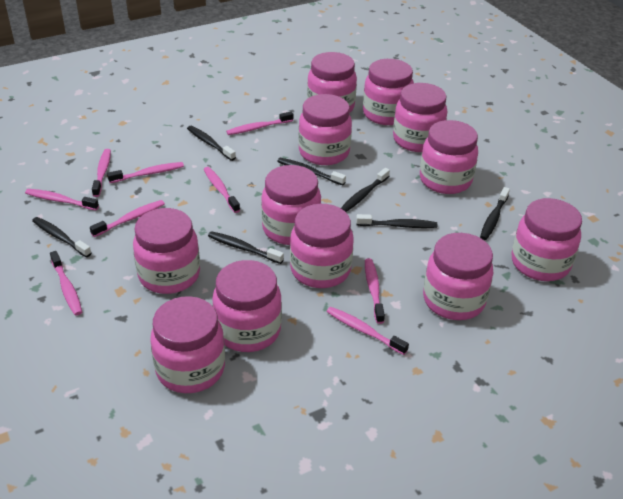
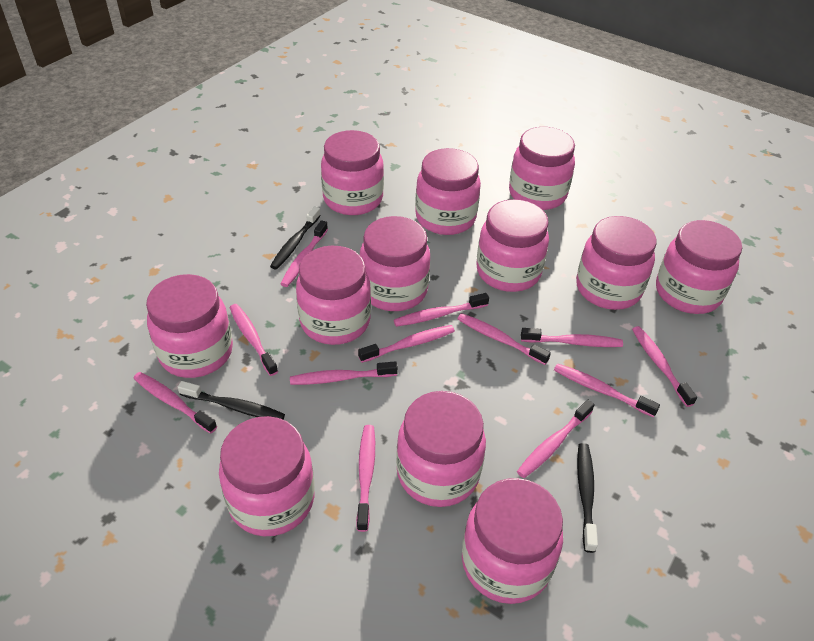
black toothbrush: 7 -> 3
pink toothbrush: 9 -> 12

